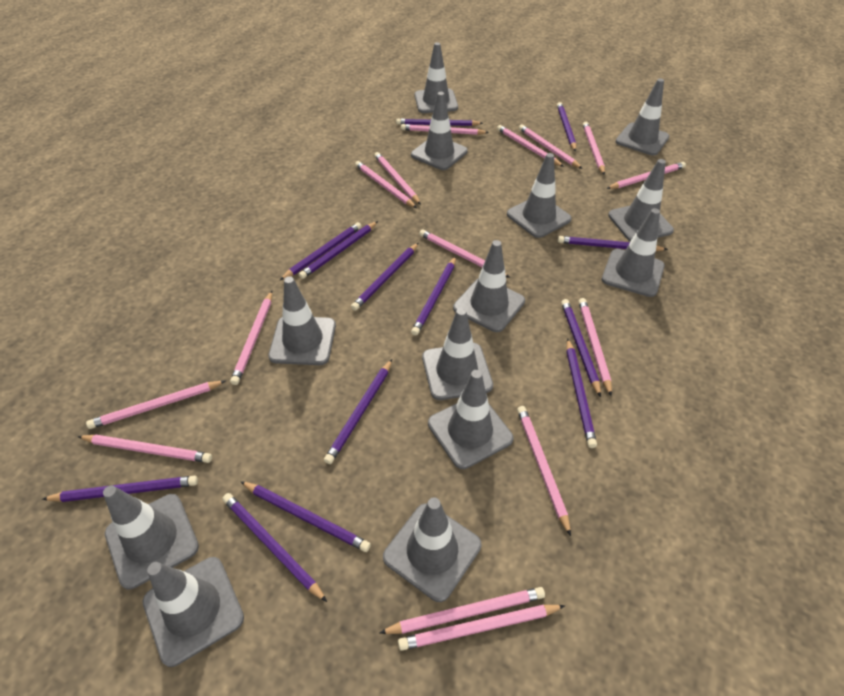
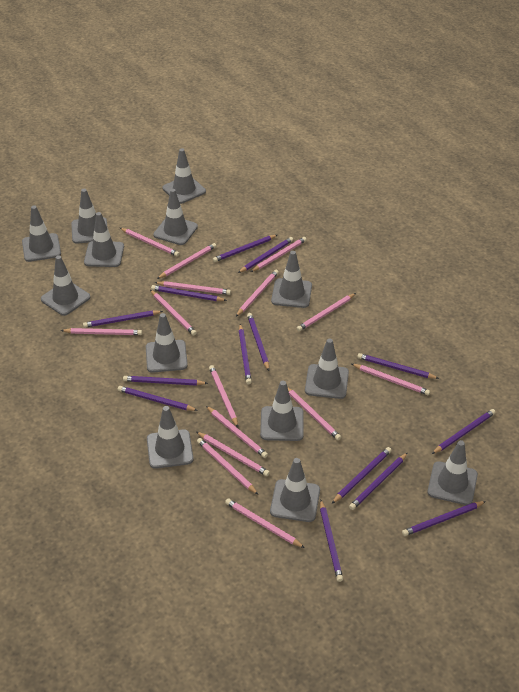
purple pencil: 13 -> 14

